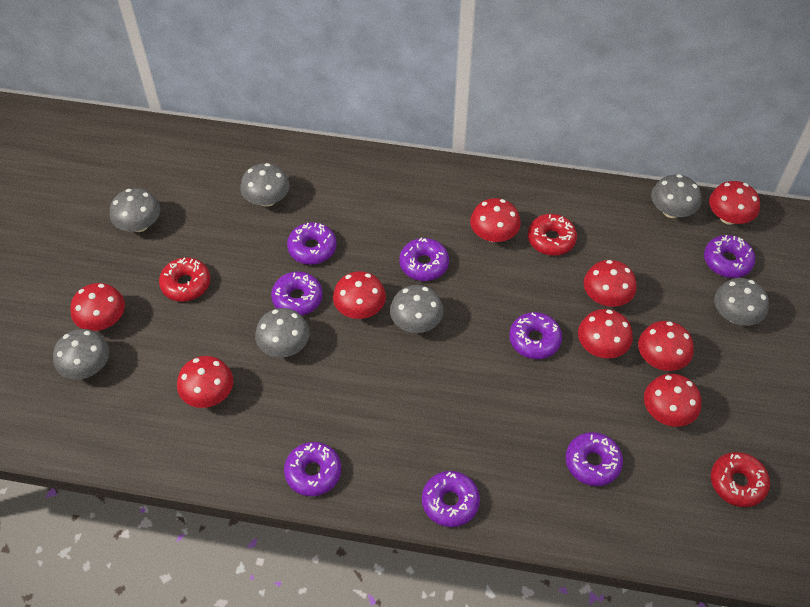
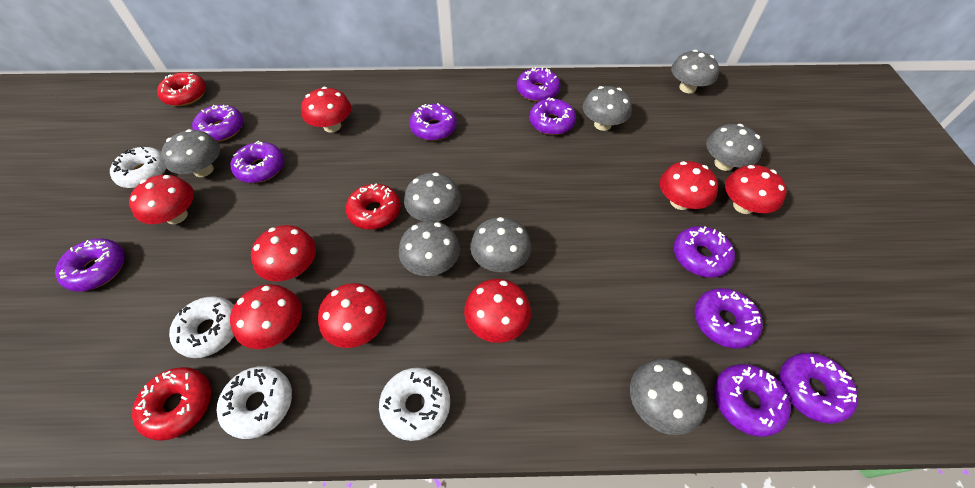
grey mushroom: 7 -> 8
purple donut: 8 -> 10
red mushroom: 9 -> 8
white donut: 0 -> 4

